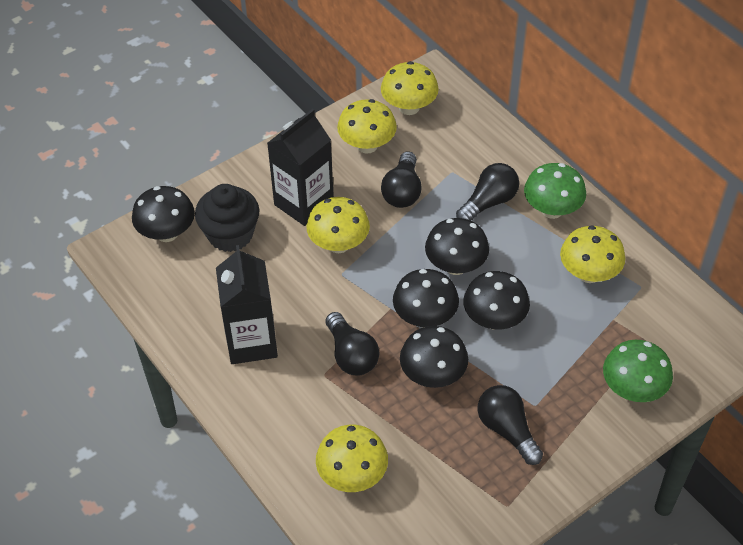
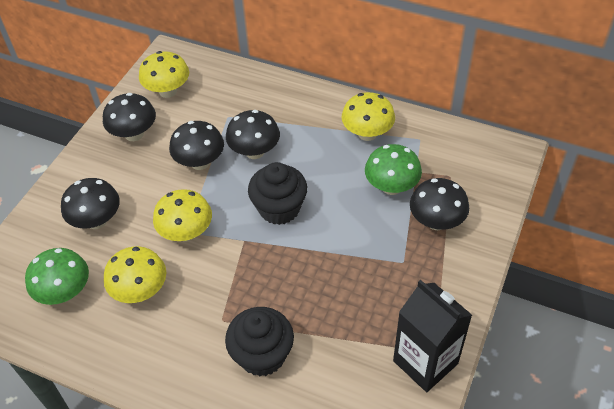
black carton: 2 -> 1
black cupcake: 1 -> 2
black light bulb: 4 -> 0
yellow mushroom: 5 -> 4

